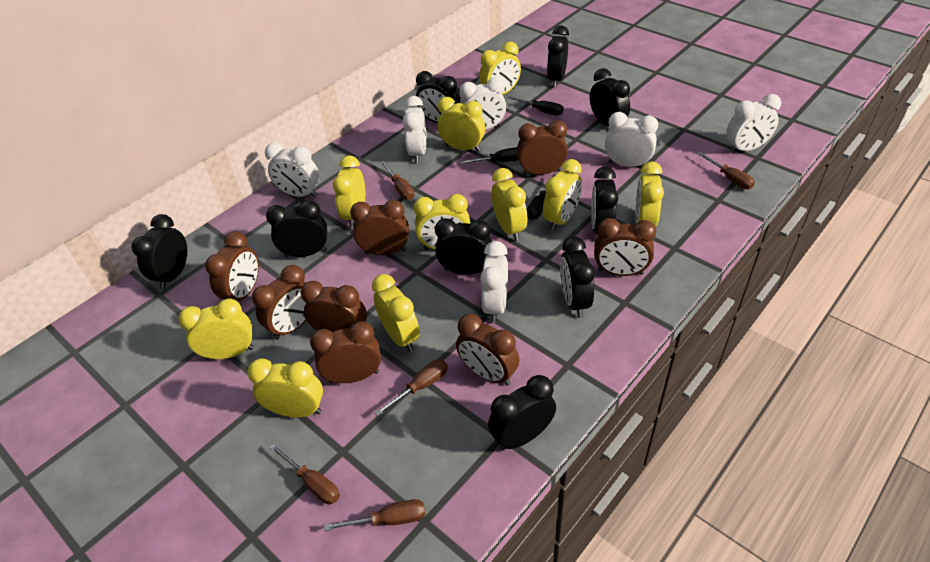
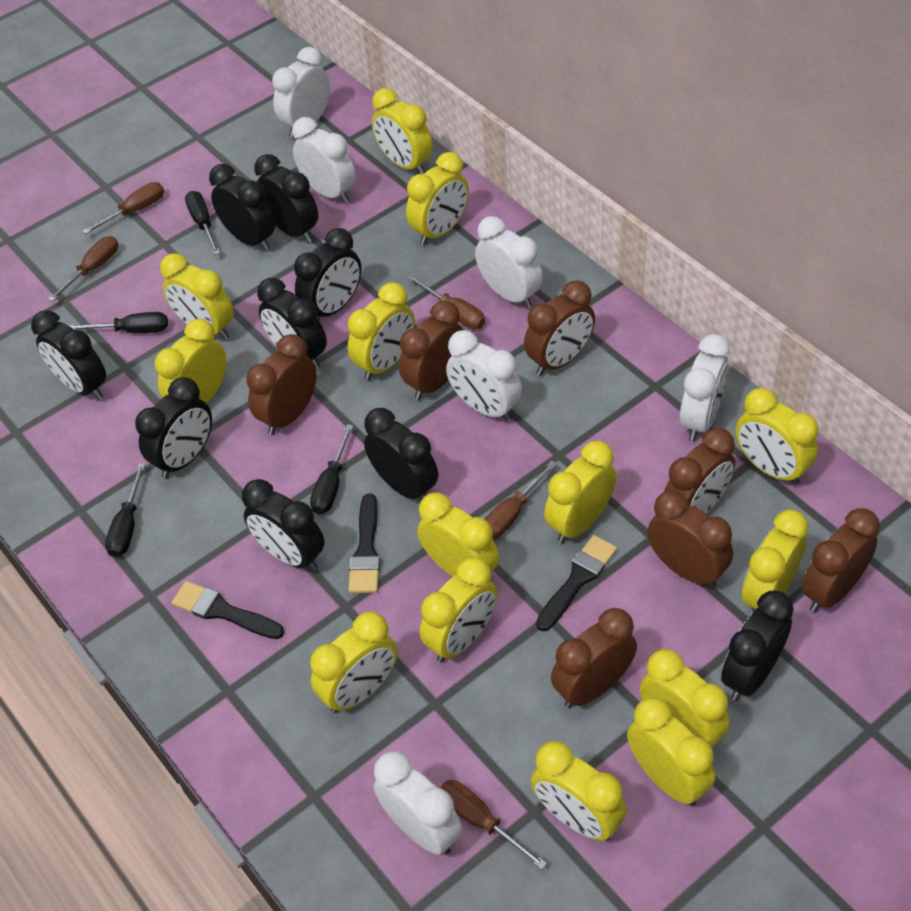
black brush: 0 -> 3
black screwdriver: 3 -> 4
brown clock: 8 -> 7
yellow clock: 10 -> 14

